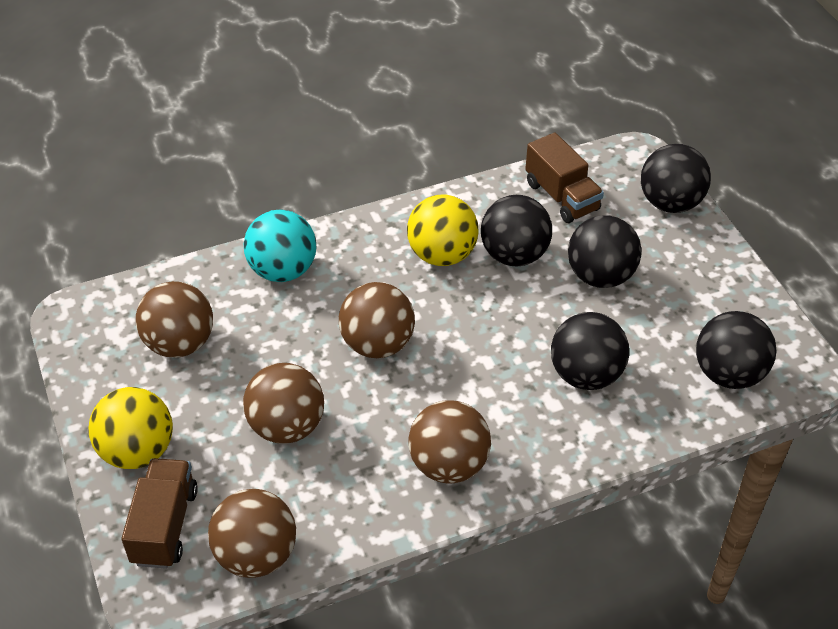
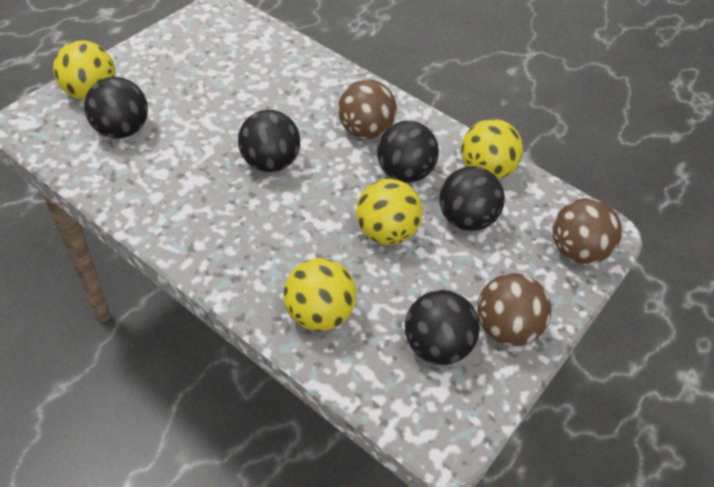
brown ball: 5 -> 3
brown truck: 2 -> 0
turquoise ball: 1 -> 0
yellow ball: 2 -> 4

